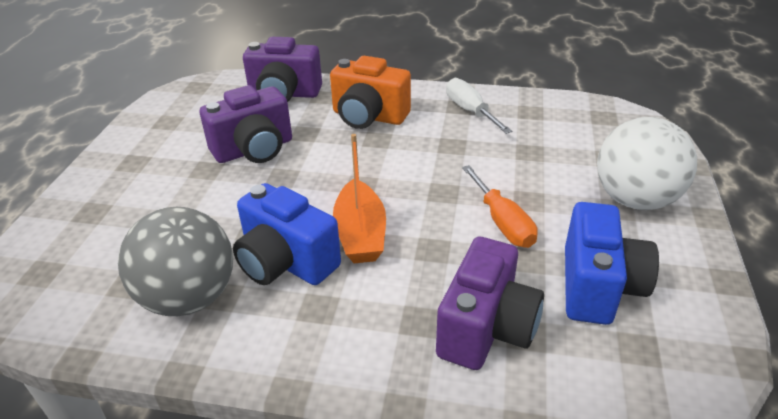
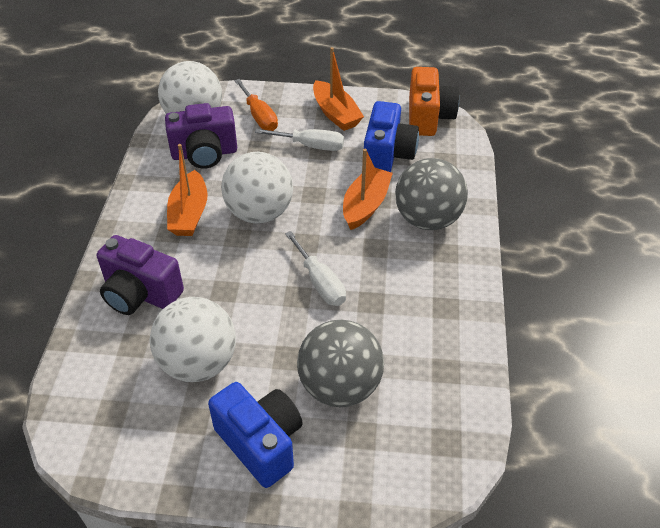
grey ball: 1 -> 2
orange boat: 1 -> 3
purple camera: 3 -> 2
white ball: 1 -> 3
white screwdriver: 1 -> 2

